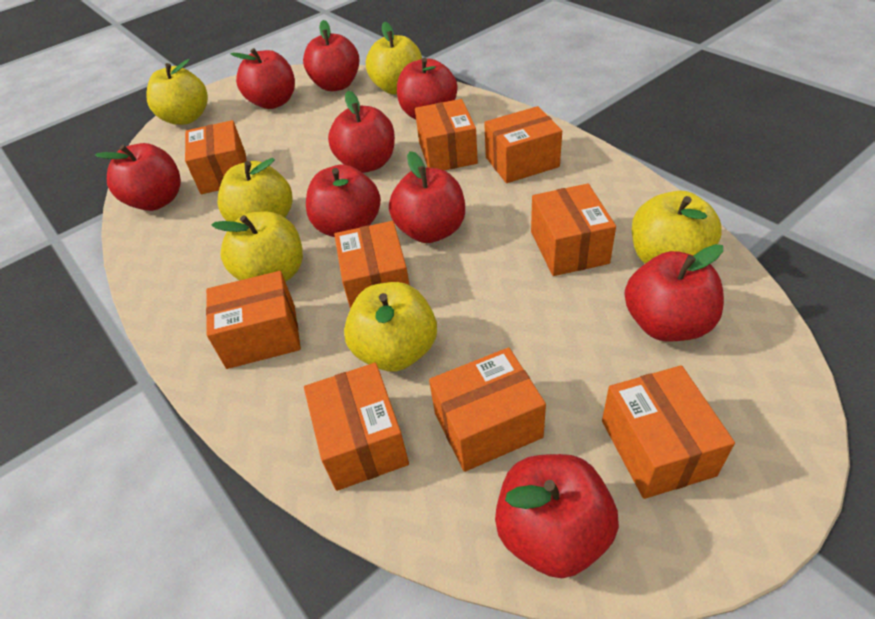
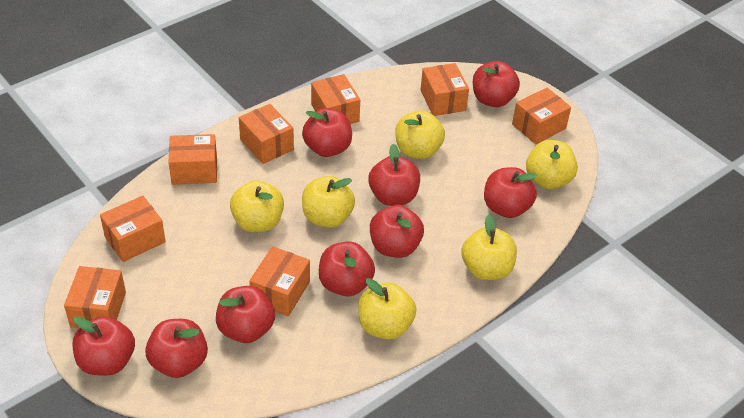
orange box: 9 -> 8

